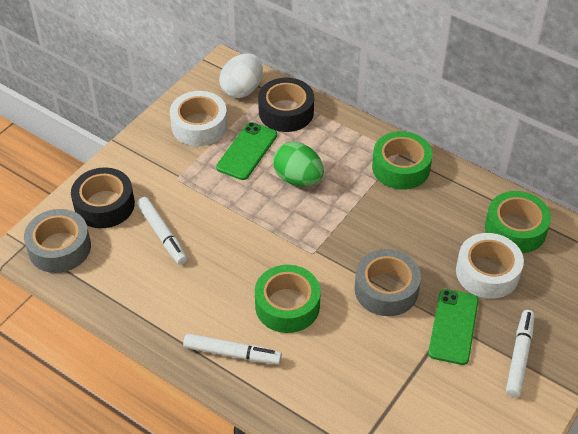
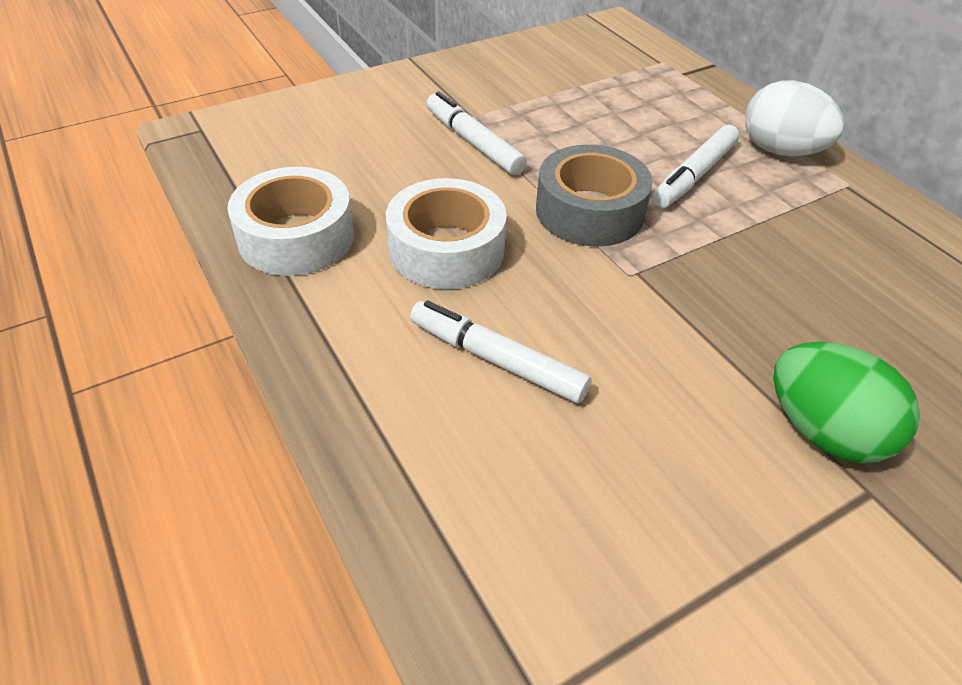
black tape: 2 -> 0
green phone: 2 -> 0
green tape: 3 -> 0
grey tape: 2 -> 1

